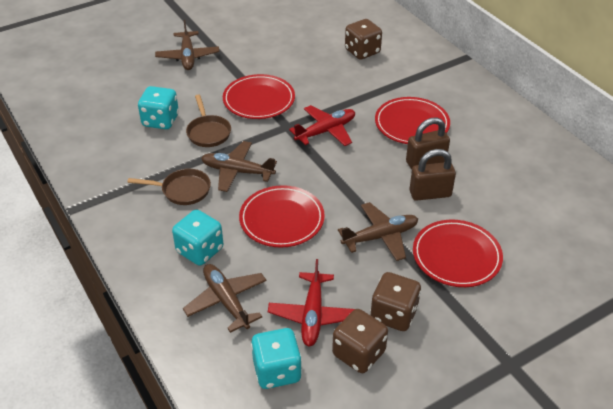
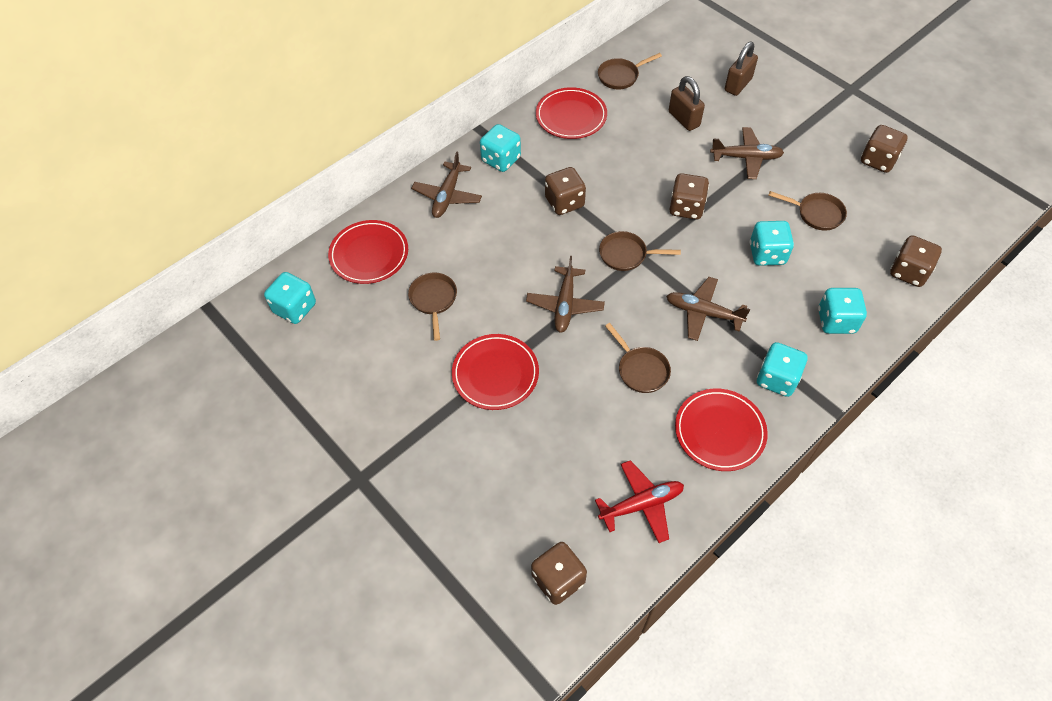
brown dice: 3 -> 5
brown pan: 2 -> 5
red plane: 2 -> 1
turquoise dice: 3 -> 5

